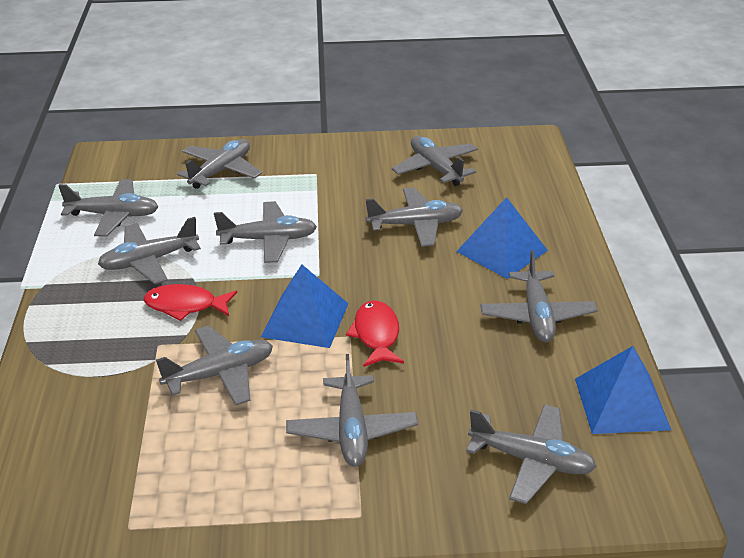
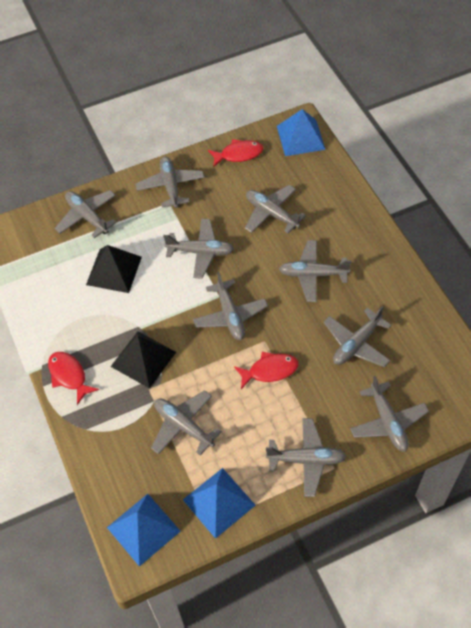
black pyramid: 0 -> 2
red fish: 2 -> 3

